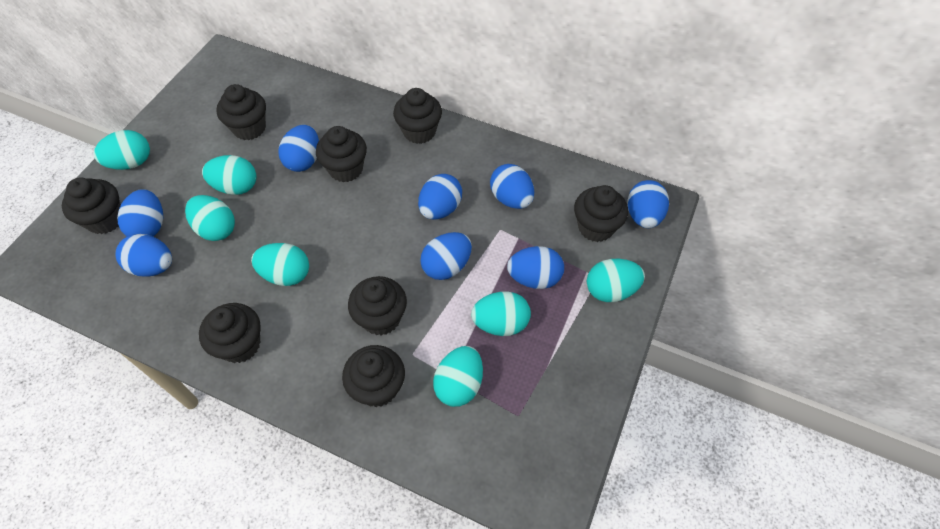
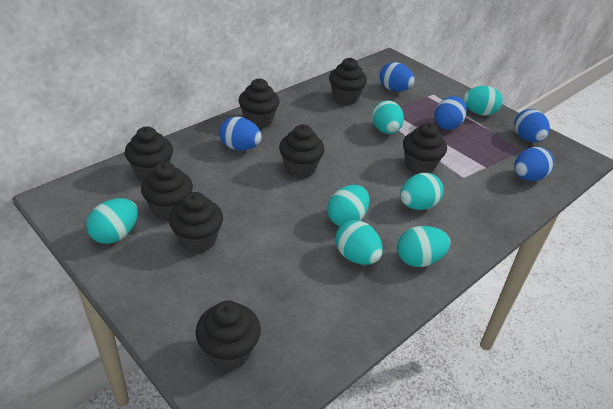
blue egg: 8 -> 5

